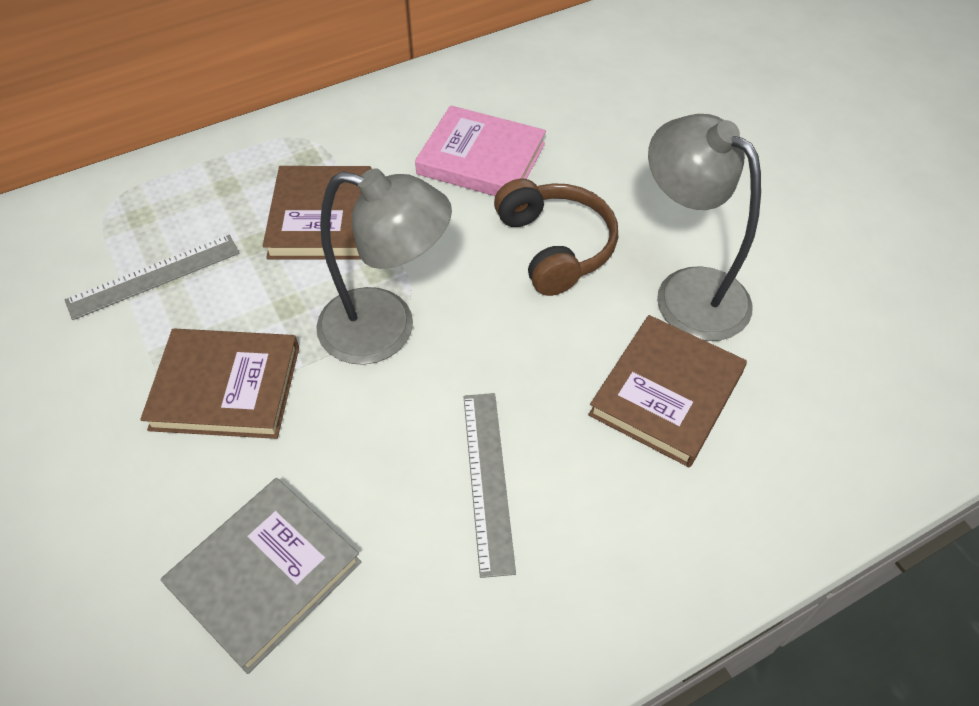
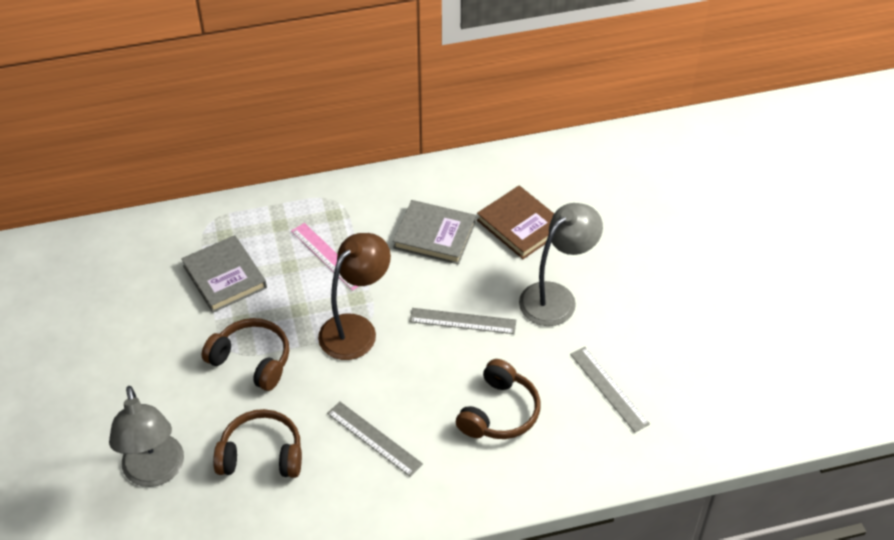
brown book: 3 -> 1
brown headphones: 1 -> 3
brown lamp: 0 -> 1
grey book: 1 -> 2
grey ruler: 2 -> 3
pink book: 1 -> 0
pink ruler: 0 -> 1

